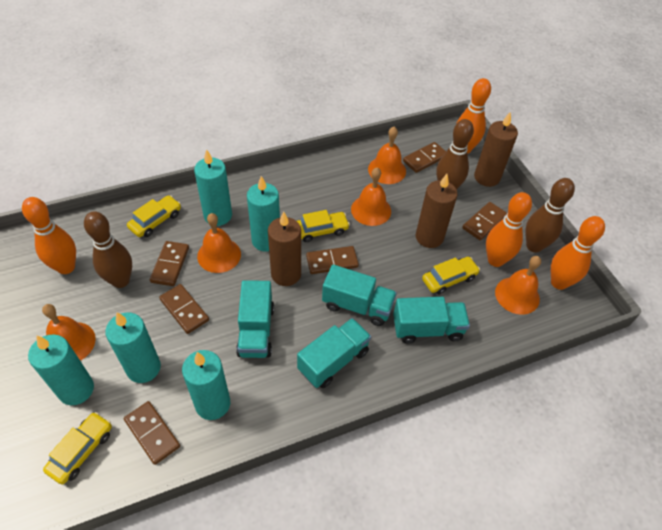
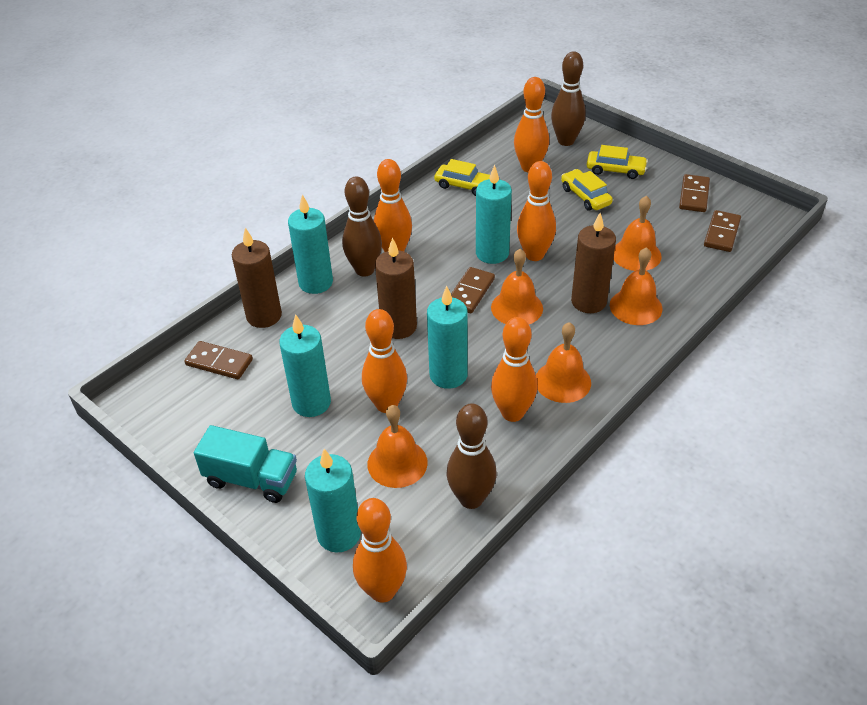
brown domino: 6 -> 4
orange bowling pin: 4 -> 6
turquoise truck: 4 -> 1
yellow car: 4 -> 3

